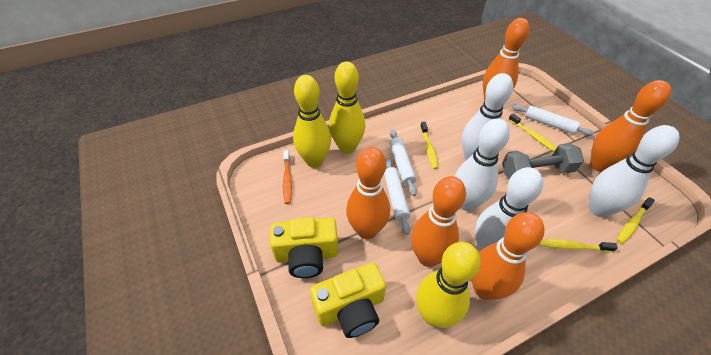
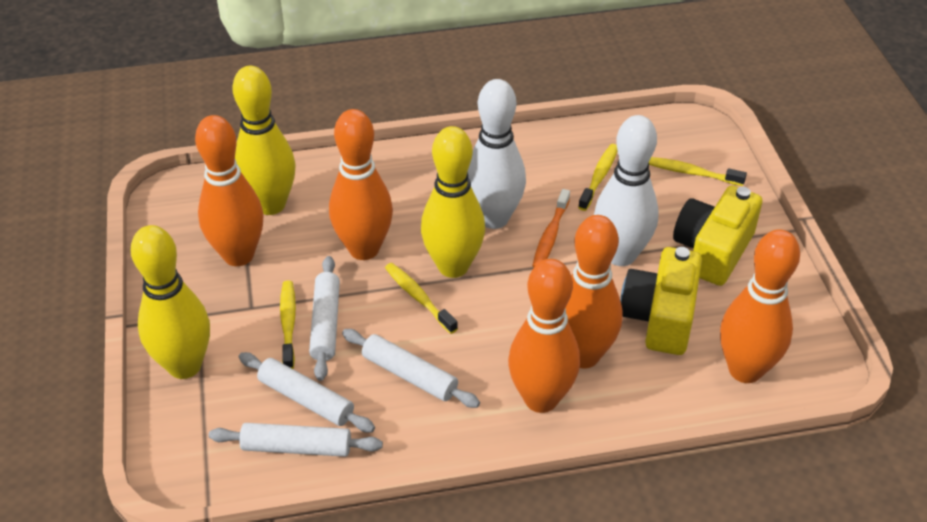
grey dumbbell: 1 -> 0
white bowling pin: 4 -> 2
white rolling pin: 3 -> 4

